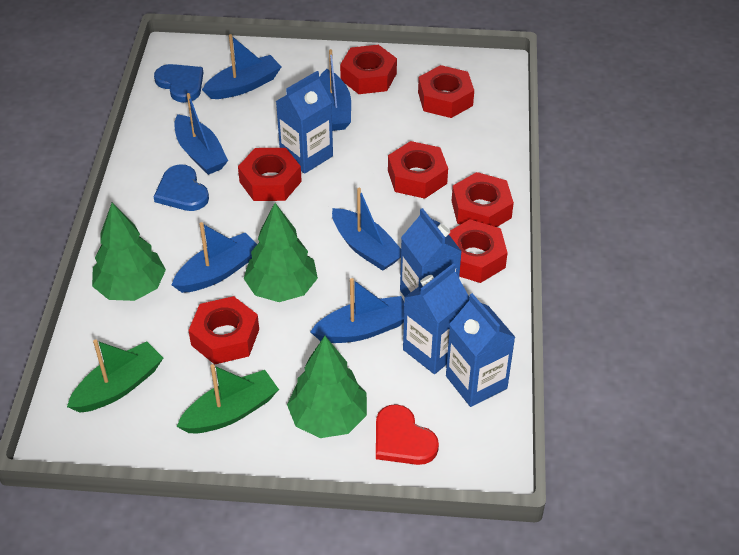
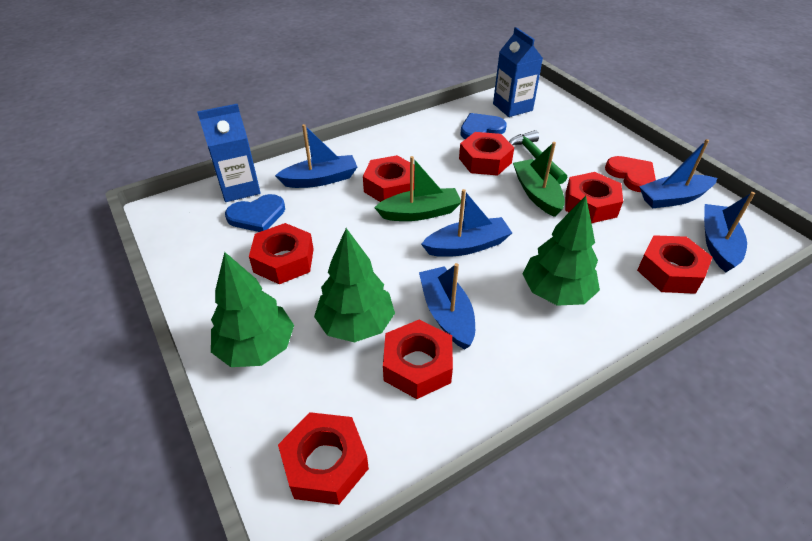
blue boat: 6 -> 5
blue carton: 4 -> 2
green hammer: 0 -> 1

